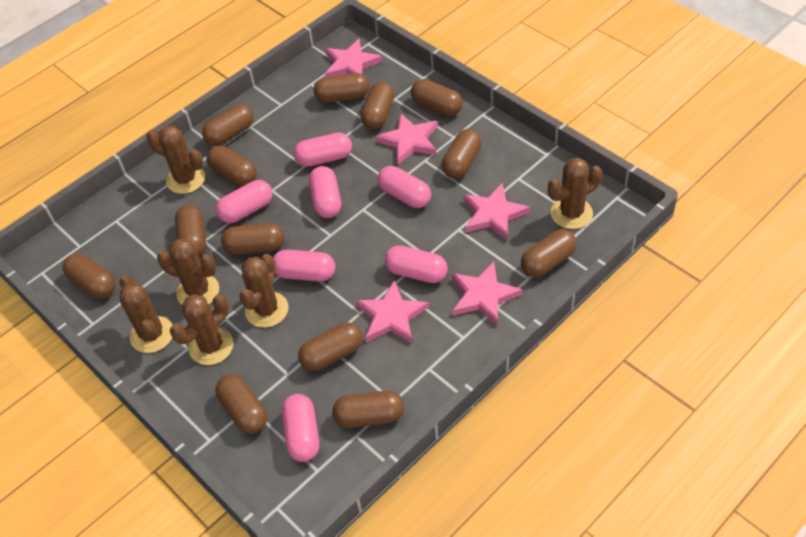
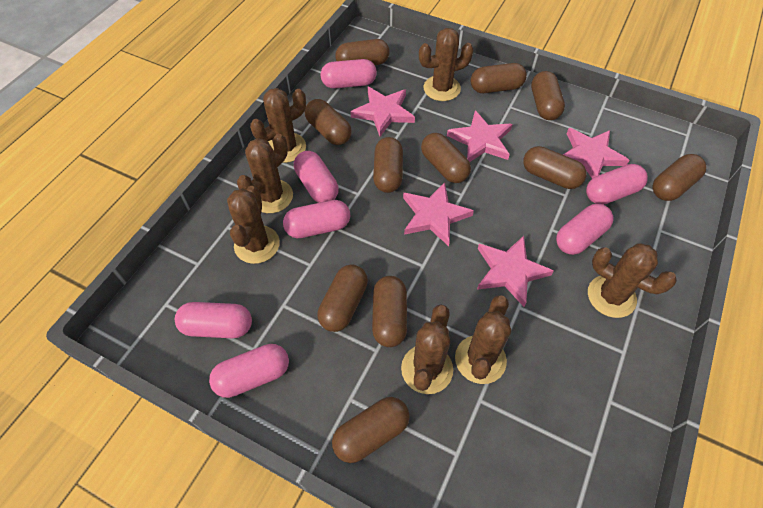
brown cactus: 6 -> 7
brown capsule: 13 -> 11

